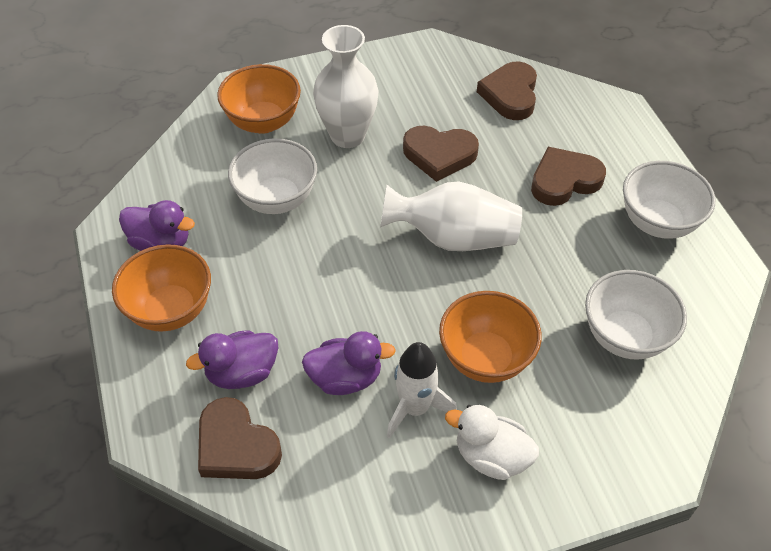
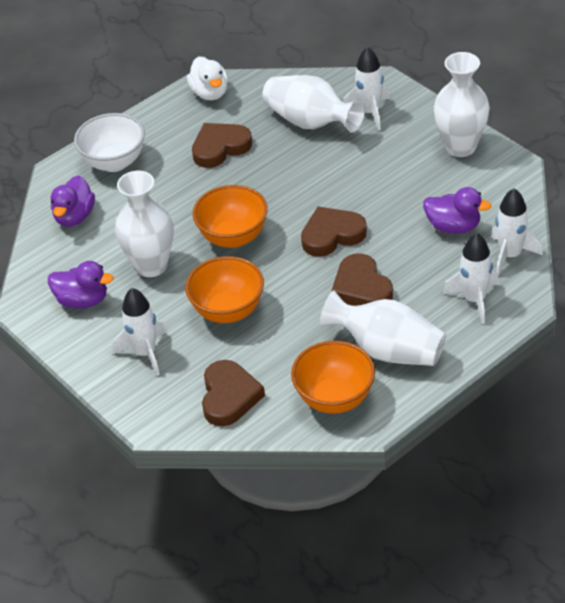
white bowl: 3 -> 1
white rocket: 1 -> 4
white vase: 2 -> 4

